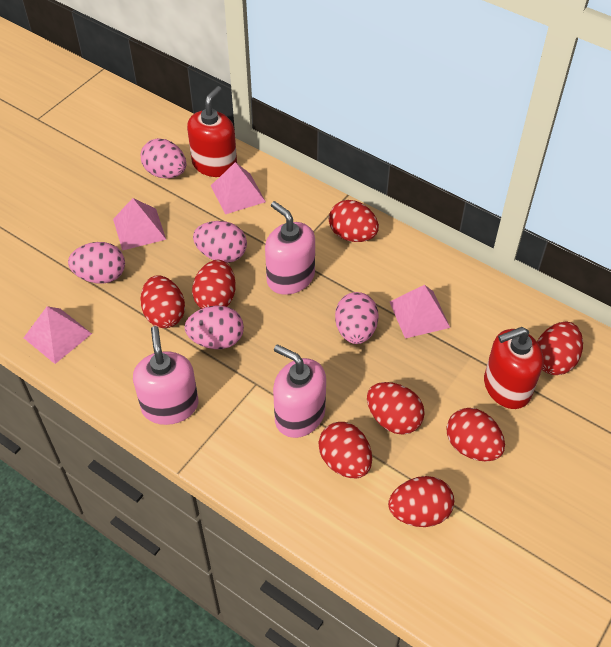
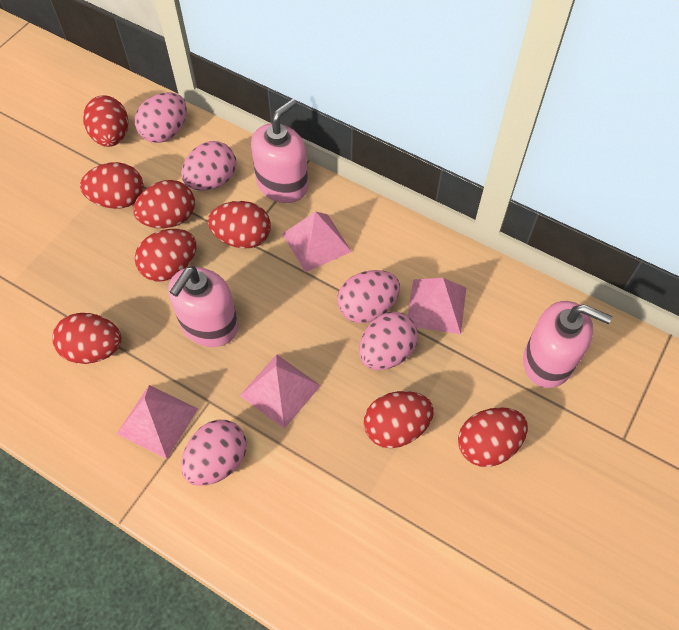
red soap dispenser: 2 -> 0

